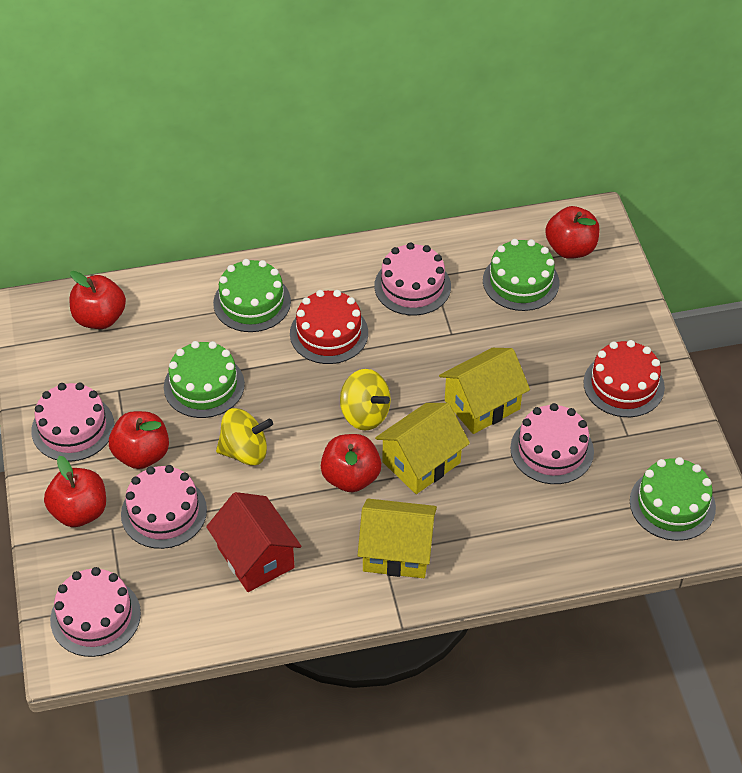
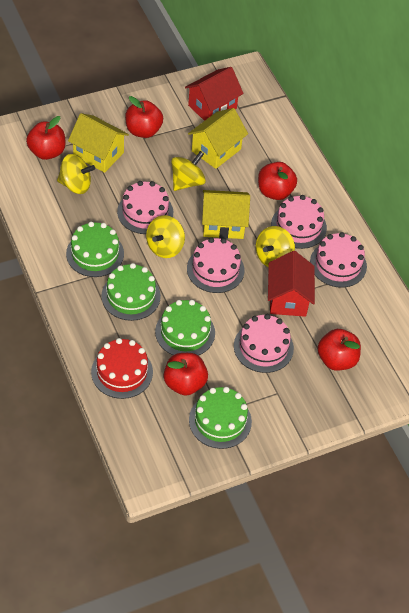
red cake: 2 -> 1
red house: 1 -> 2
yellow spinning top: 2 -> 4

